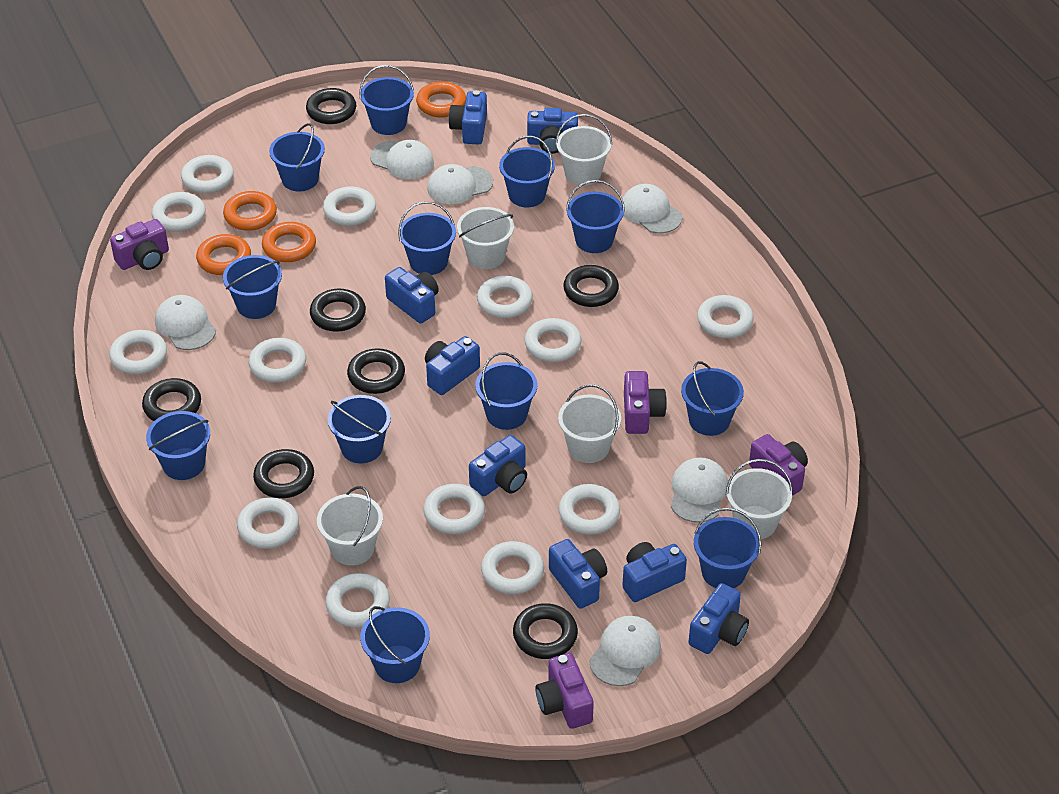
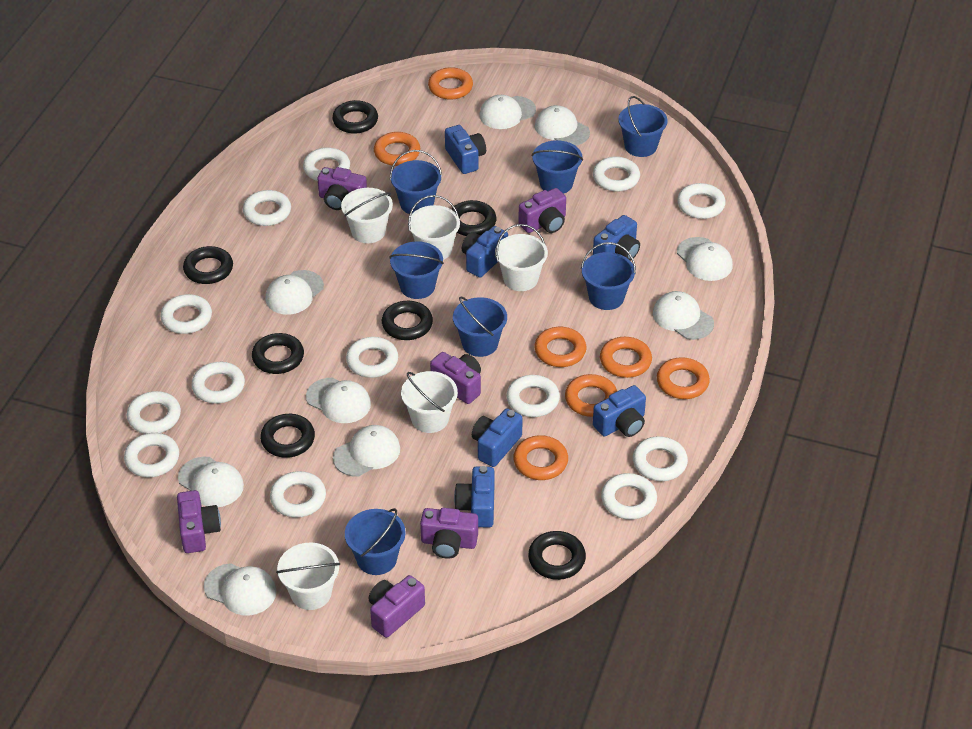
blue bucket: 12 -> 7
blue camera: 8 -> 6
orange ring: 4 -> 7
purple camera: 4 -> 6
white cap: 6 -> 9

